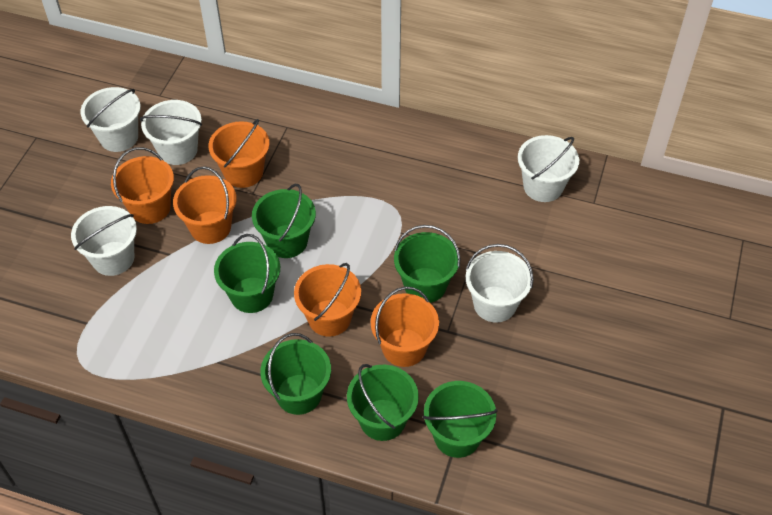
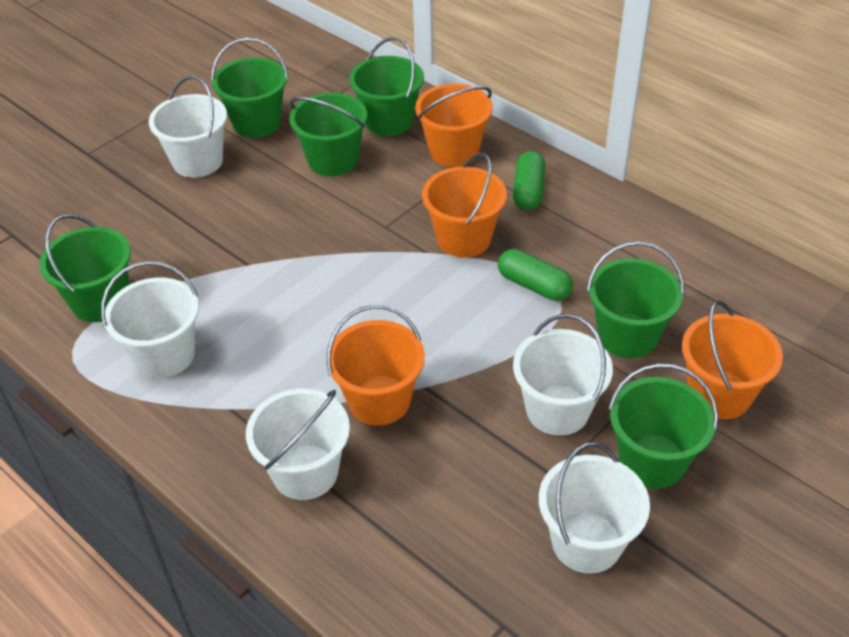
green capsule: 0 -> 2
orange bucket: 5 -> 4

